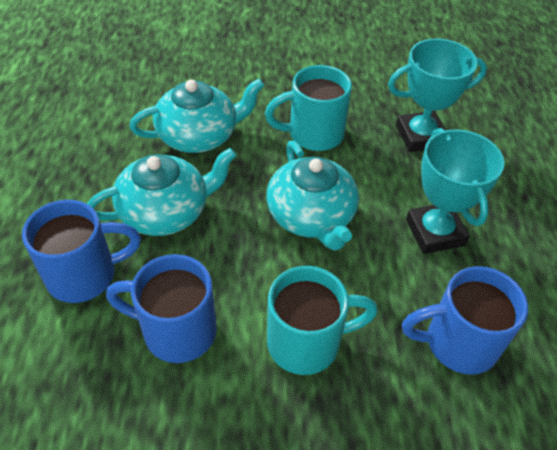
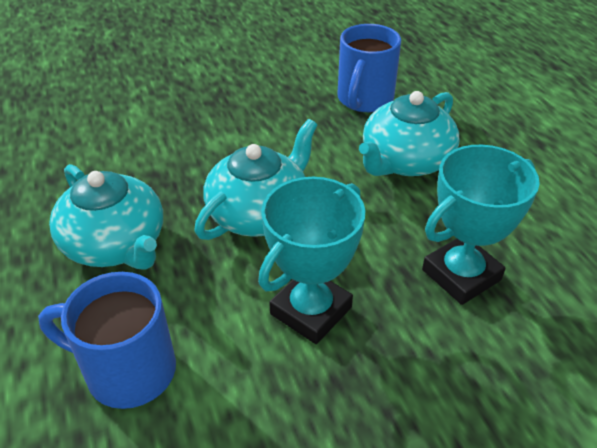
blue mug: 3 -> 2
turquoise mug: 2 -> 0

